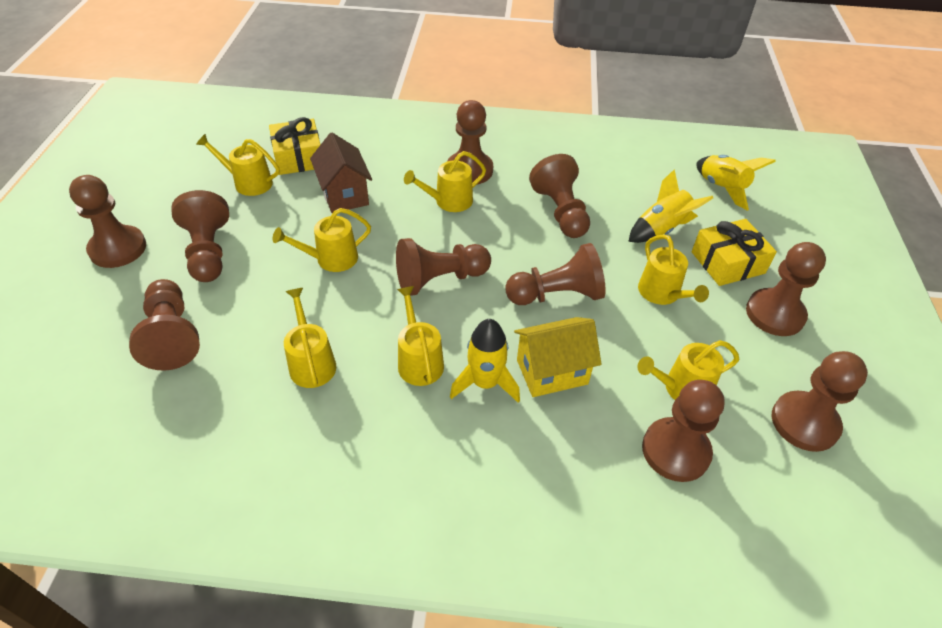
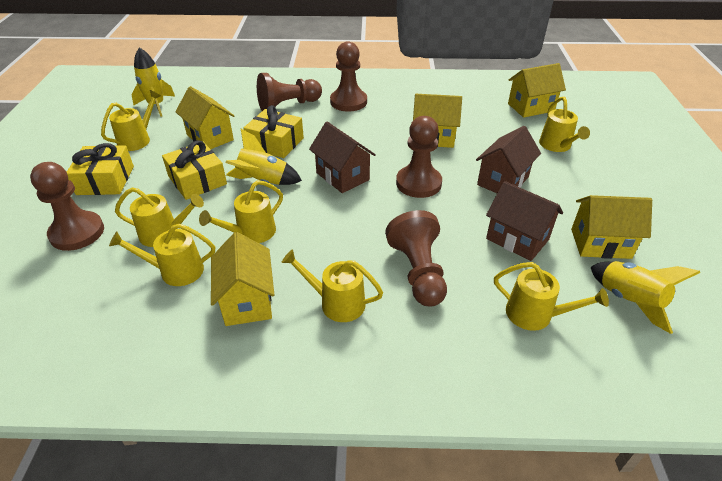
brown house: 1 -> 3
brown pawn: 10 -> 5
yellow gift: 2 -> 3
yellow house: 1 -> 5

